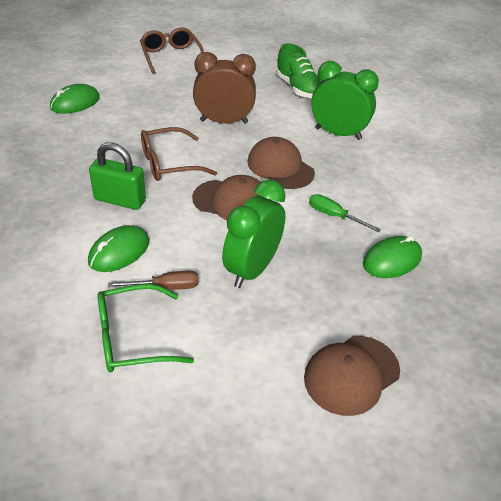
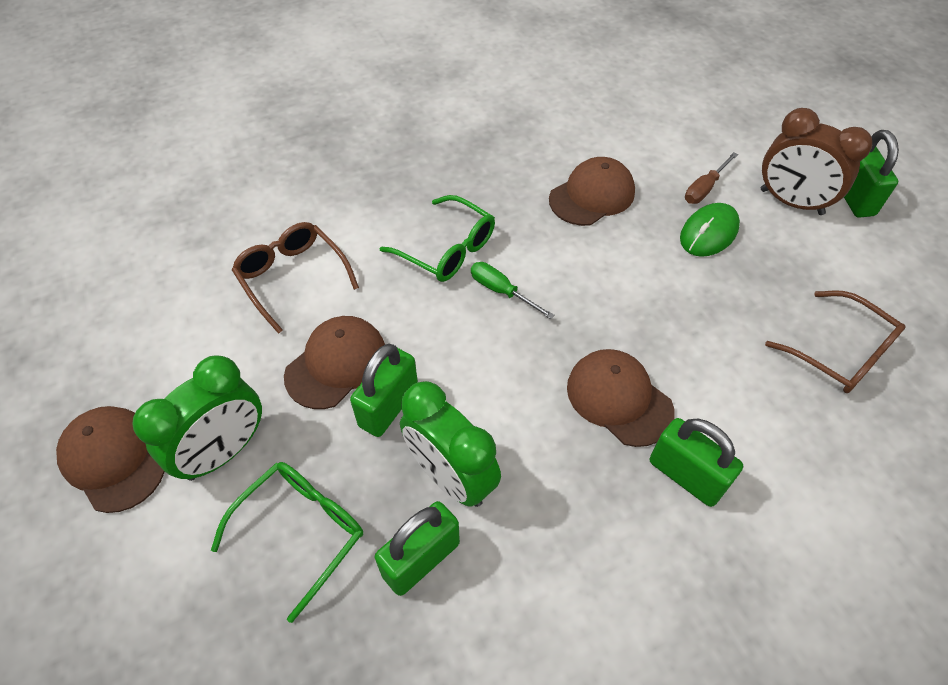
brown cap: 3 -> 4
green glasses: 1 -> 2
green mouse: 3 -> 1
green padlock: 1 -> 4
green shoe: 1 -> 0

